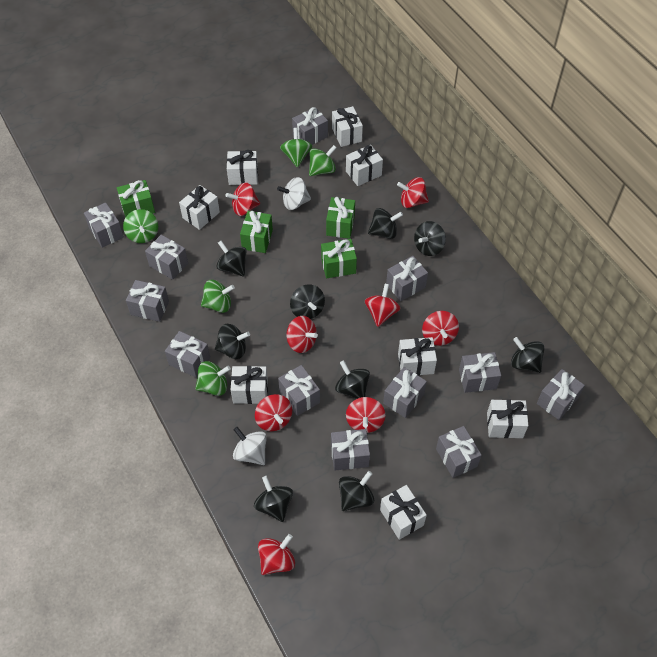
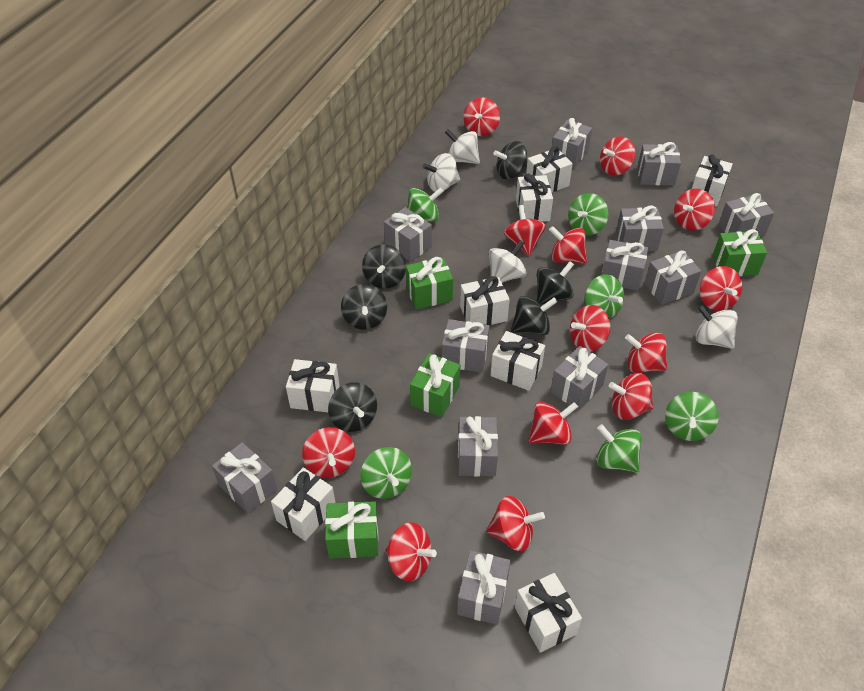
black spinning top: 9 -> 6
green spinning top: 5 -> 6
red spinning top: 8 -> 13
white spinning top: 2 -> 4

